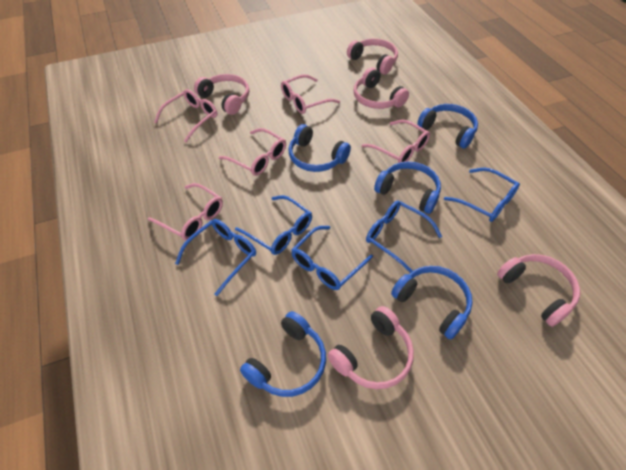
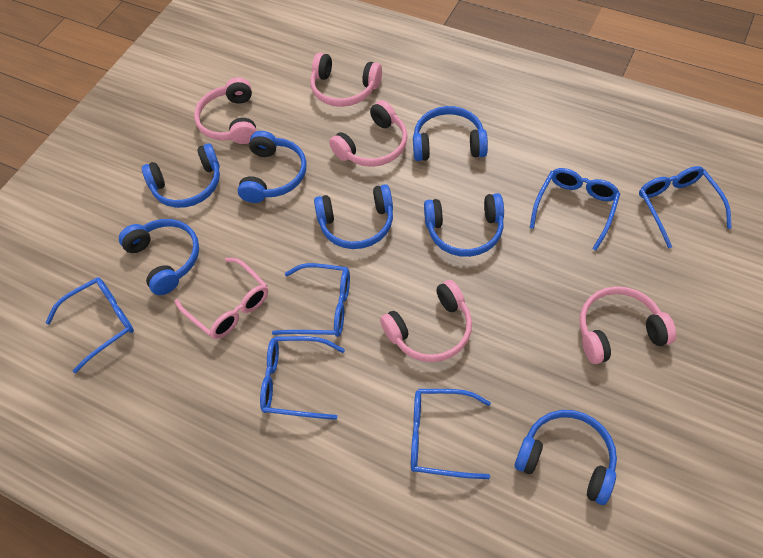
blue glasses: 5 -> 6
blue headphones: 5 -> 7
pink glasses: 5 -> 1

